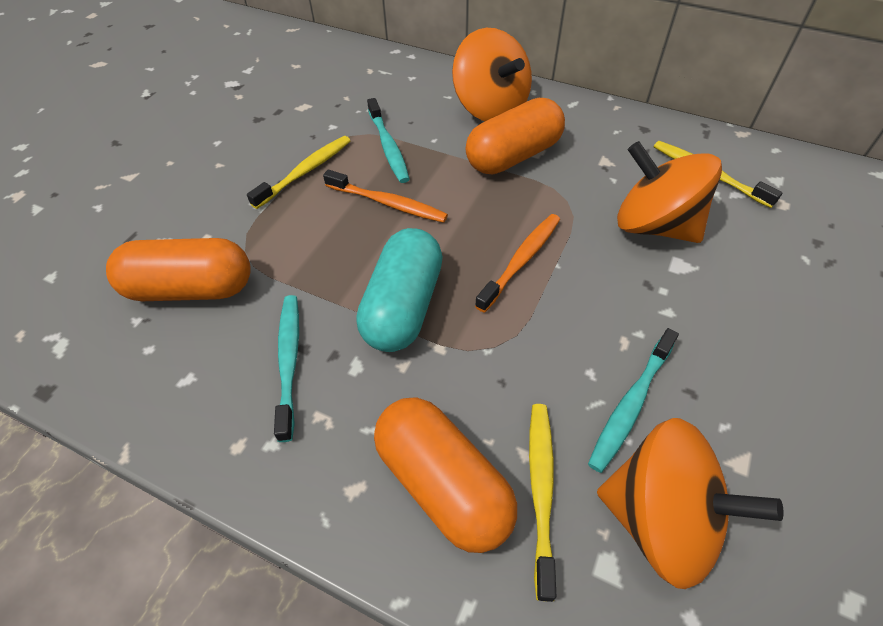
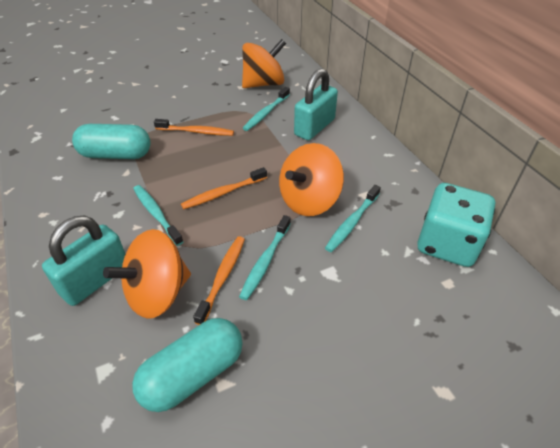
orange capsule: 3 -> 0
orange toothbrush: 2 -> 3
turquoise capsule: 1 -> 2
turquoise dice: 0 -> 1
turquoise padlock: 0 -> 2
turquoise toothbrush: 3 -> 4
yellow toothbrush: 3 -> 0

